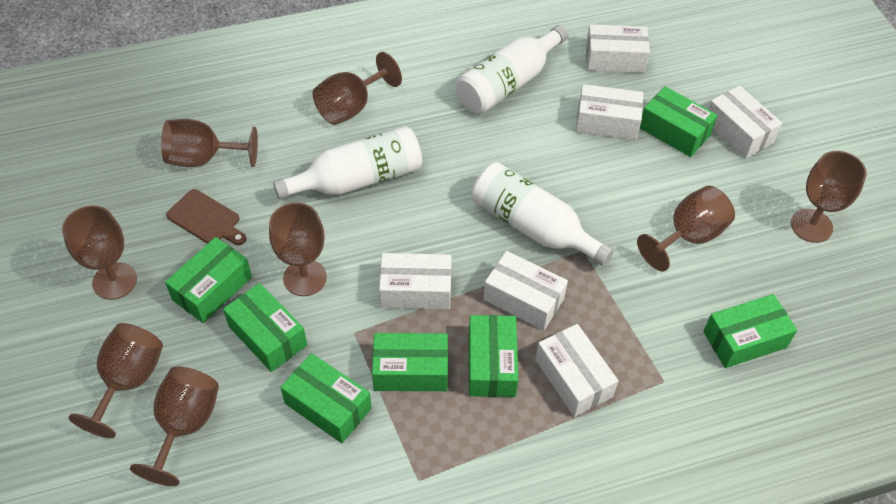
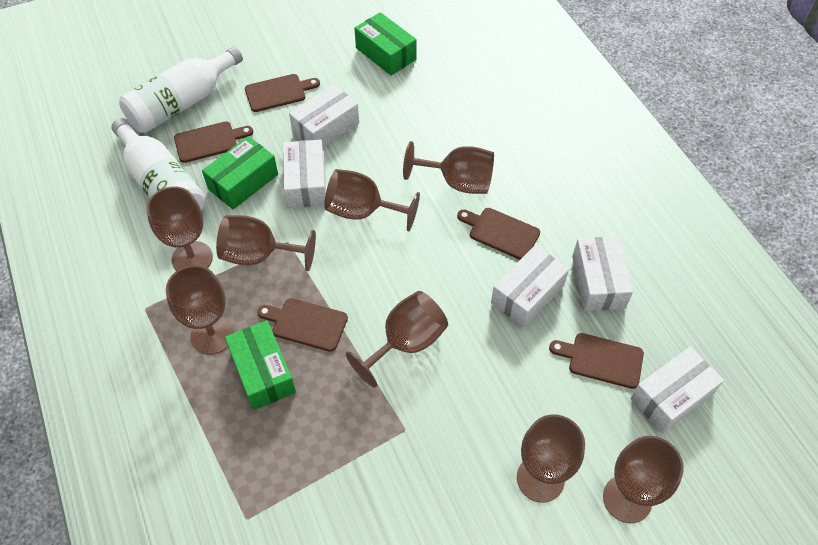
brown cutting board: 1 -> 5
green box: 7 -> 3
white bottle: 3 -> 2
white box: 6 -> 5

